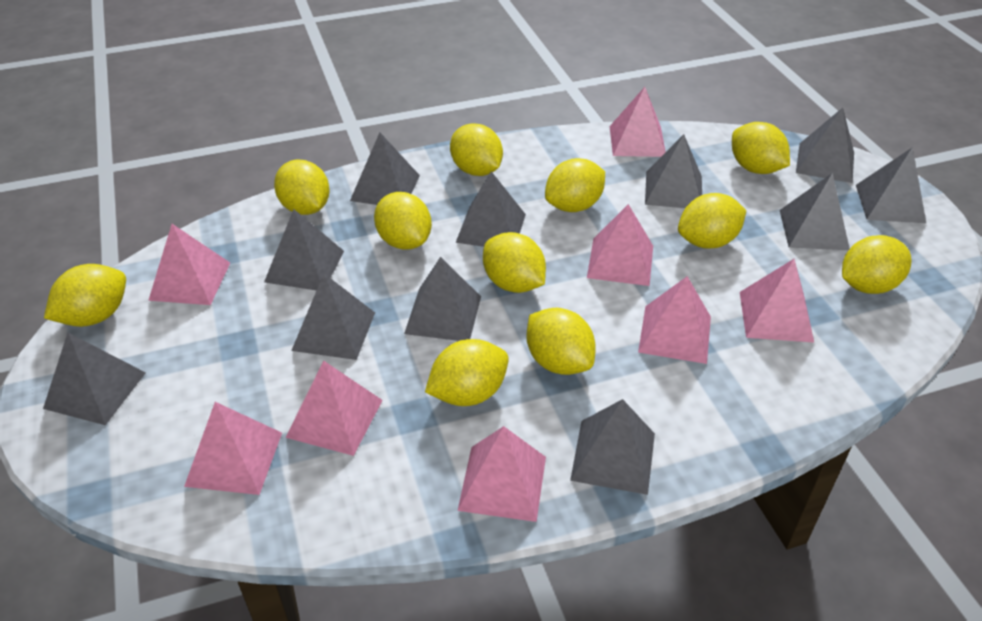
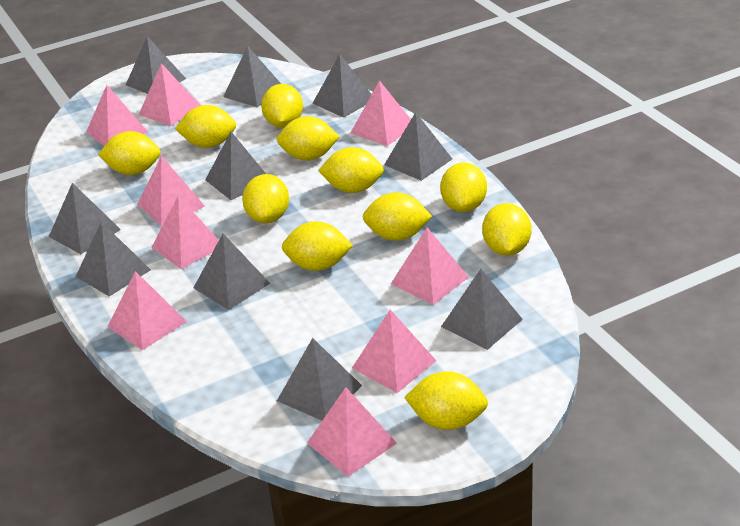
grey pyramid: 11 -> 10
pink pyramid: 8 -> 9

